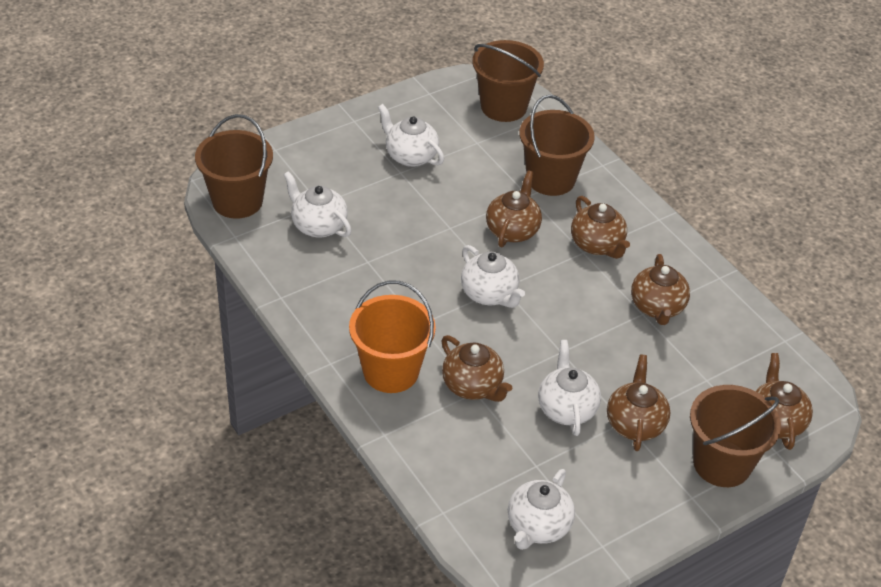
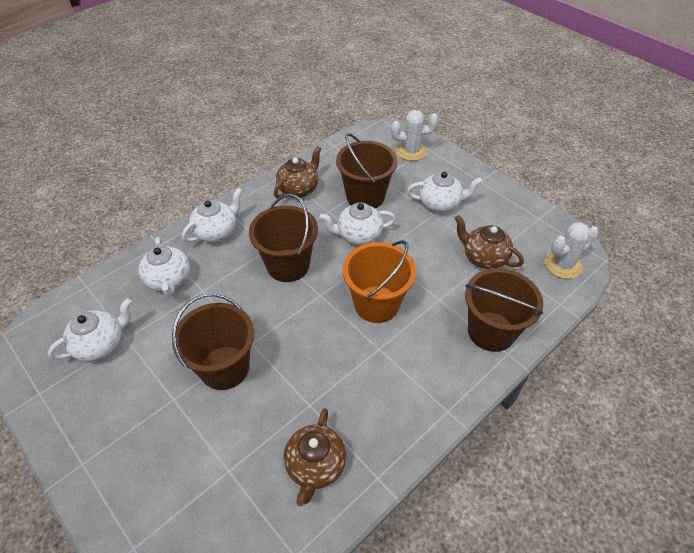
brown teapot: 6 -> 3
white cactus: 0 -> 2

